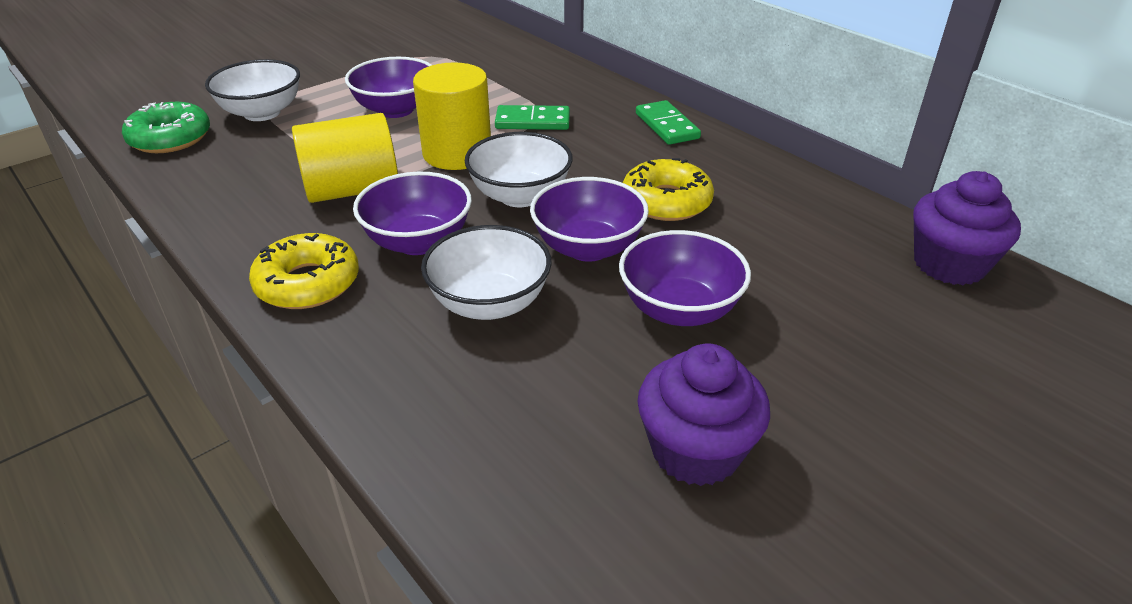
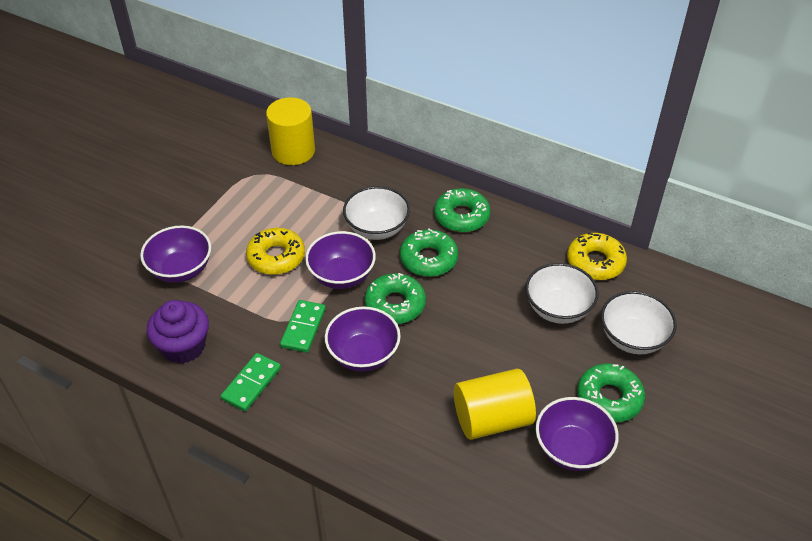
green donut: 1 -> 4
purple cupcake: 2 -> 1

